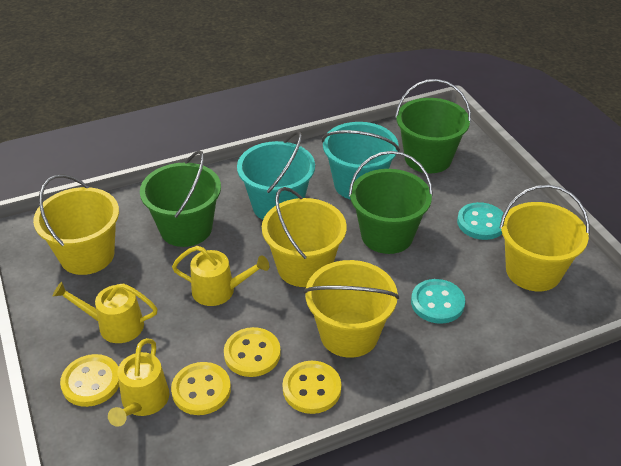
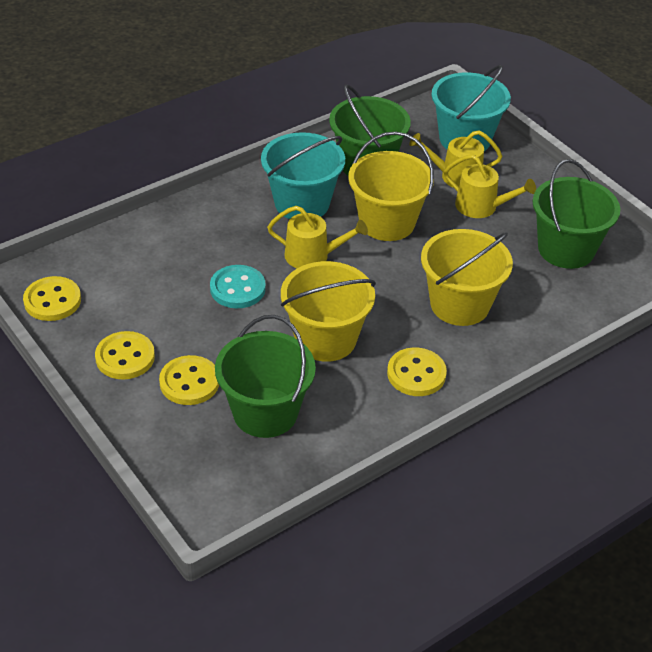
turquoise button: 2 -> 1
yellow bucket: 4 -> 3

